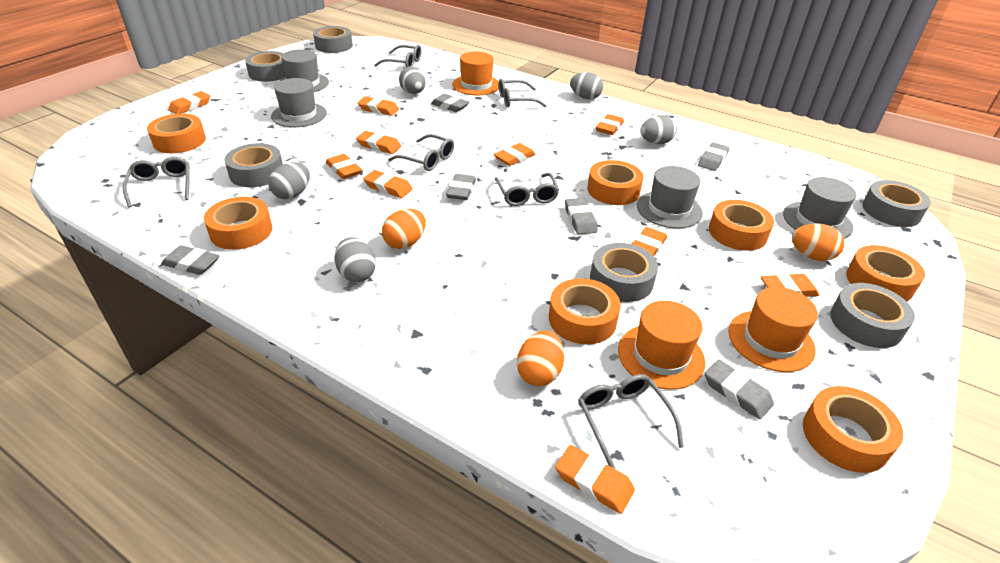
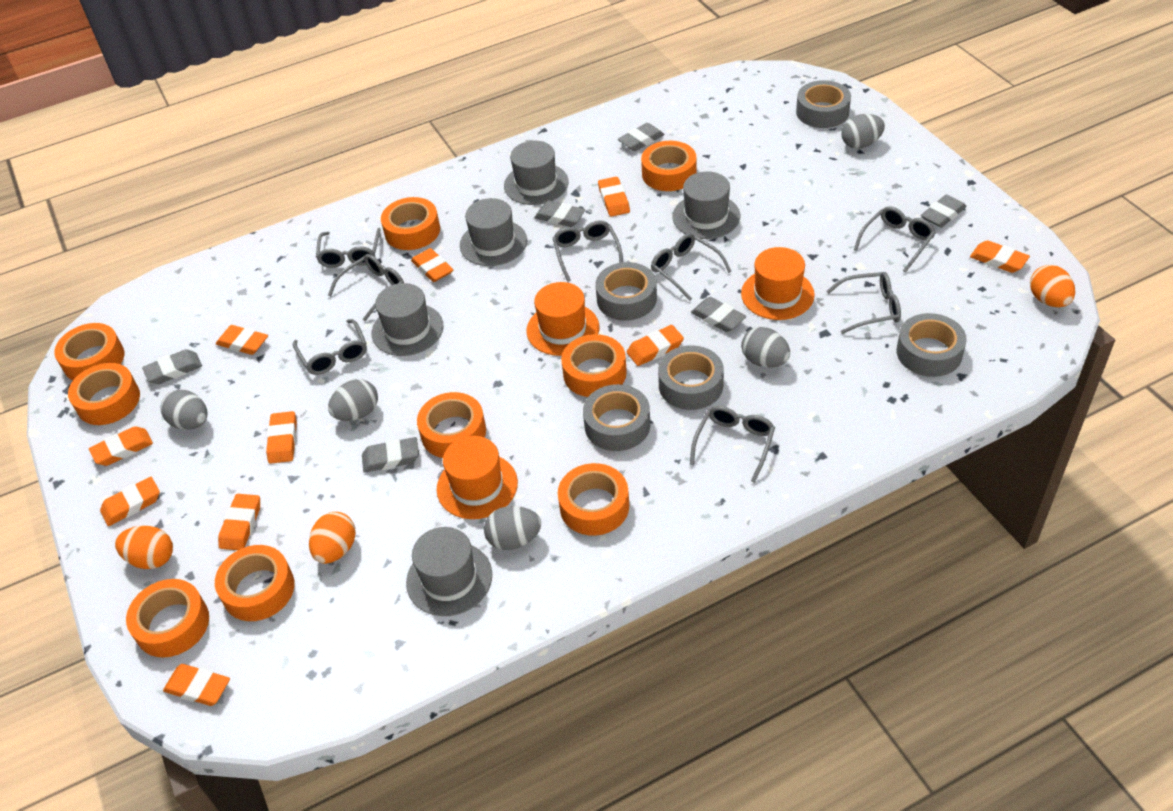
grey glasses: 6 -> 8
grey hat: 4 -> 5
grey tape: 6 -> 5
orange tape: 7 -> 9

